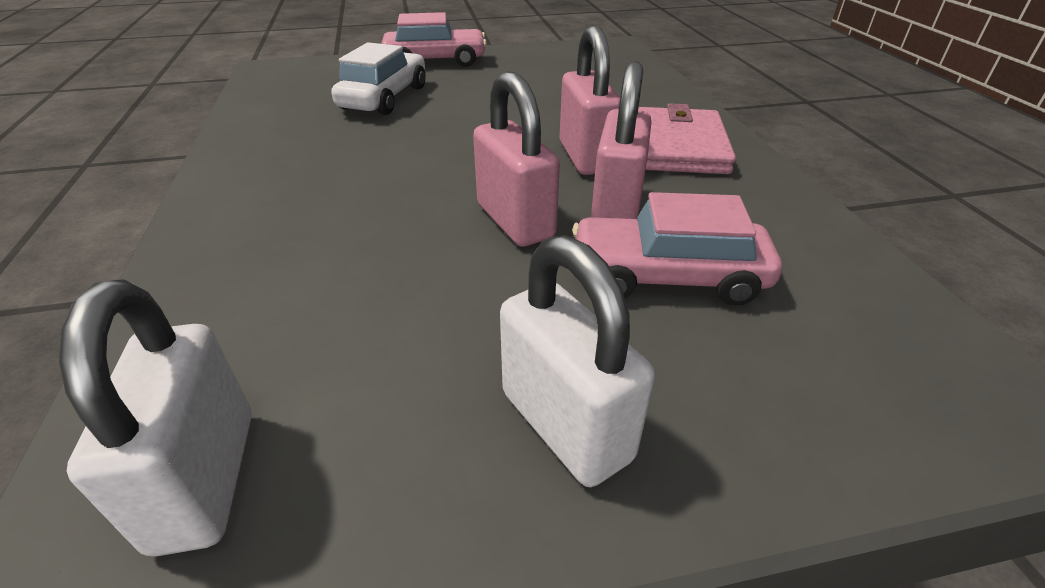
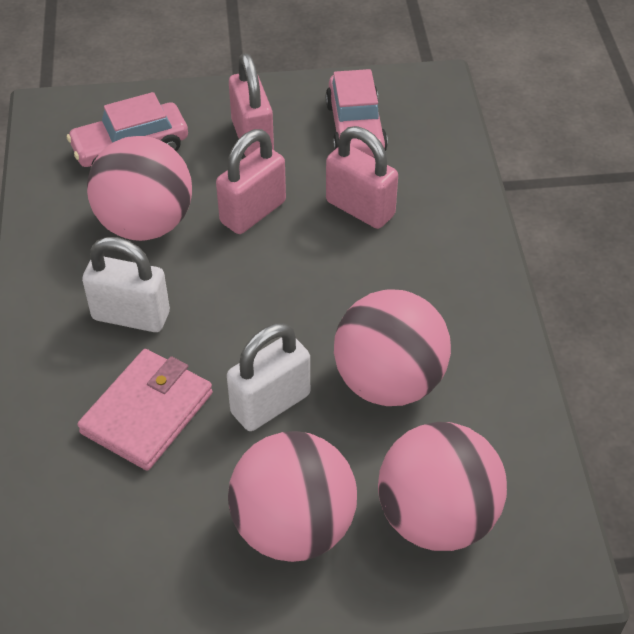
pink ball: 0 -> 4
white car: 1 -> 0

